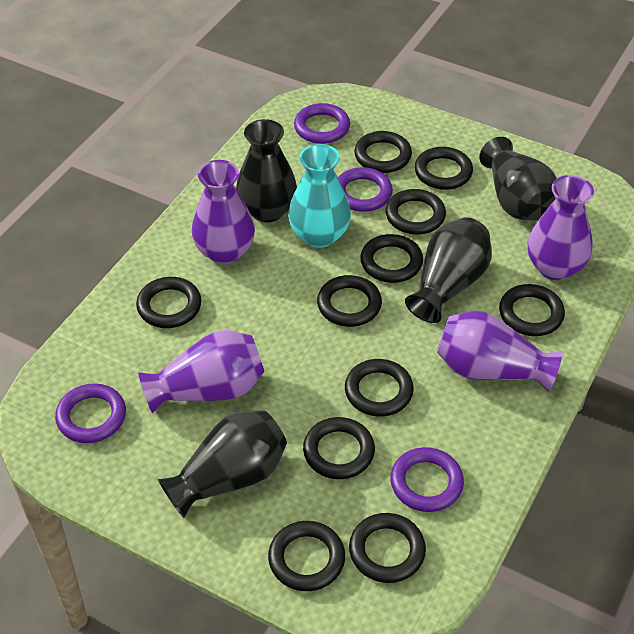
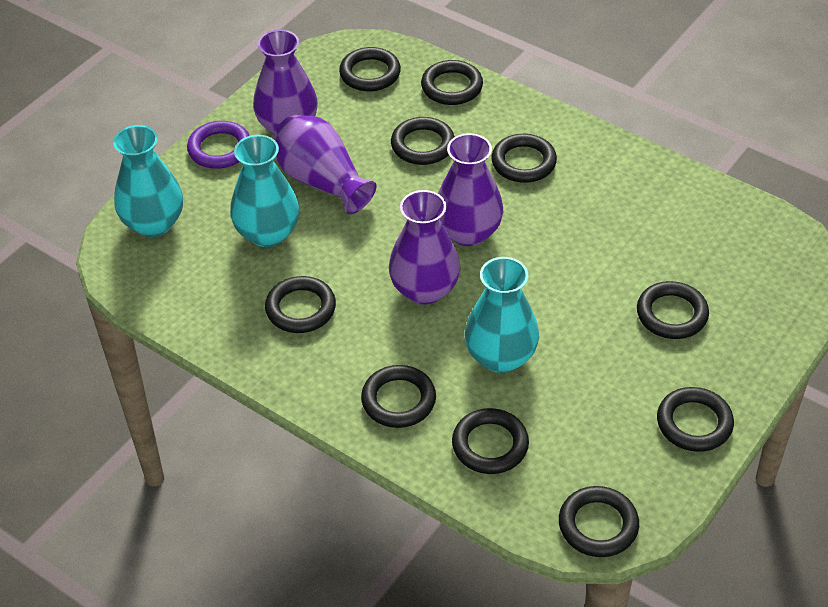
black ring: 11 -> 10
black vase: 4 -> 0
purple ring: 4 -> 1
turquoise vase: 1 -> 3

